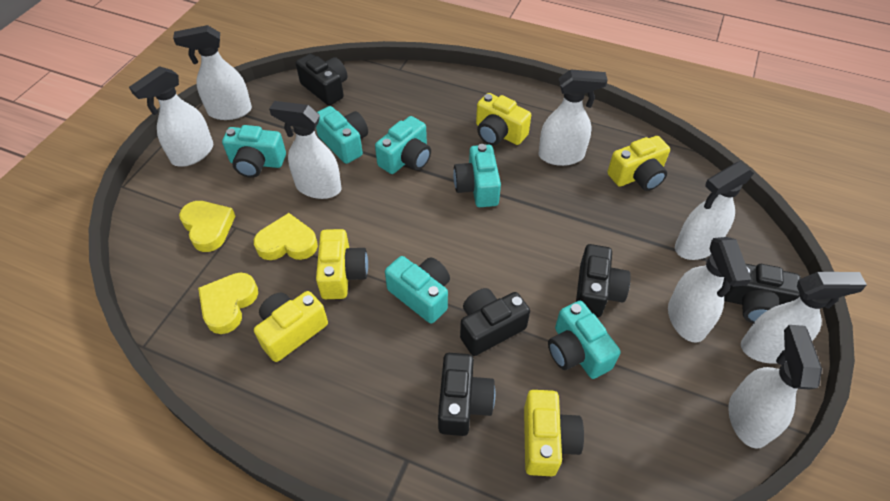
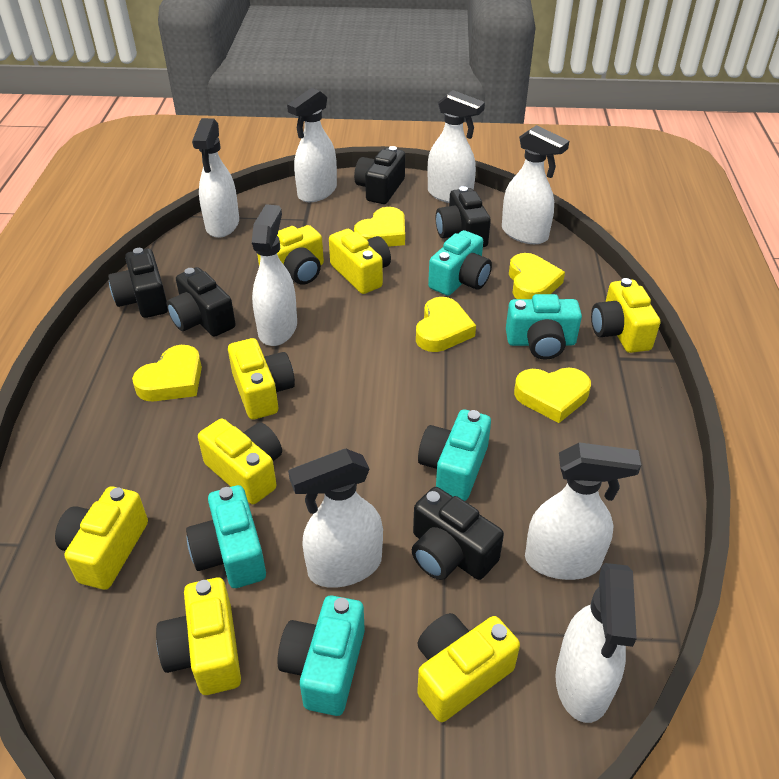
turquoise camera: 6 -> 5
yellow camera: 5 -> 8
yellow heart: 3 -> 5

